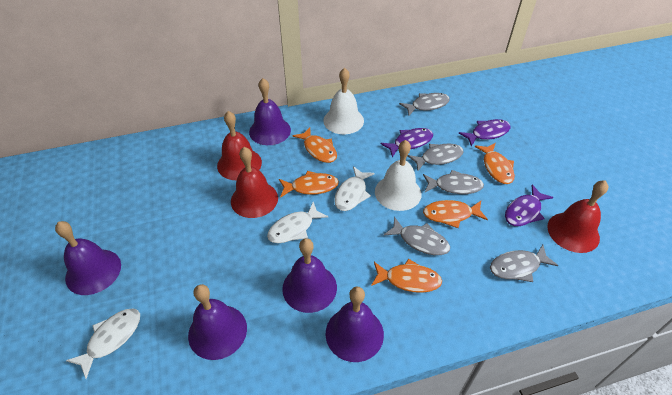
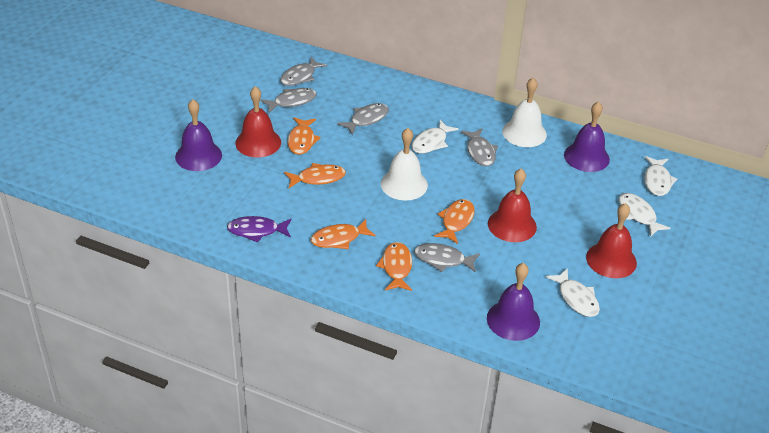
purple bell: 5 -> 3
purple fish: 3 -> 1
white fish: 3 -> 4

